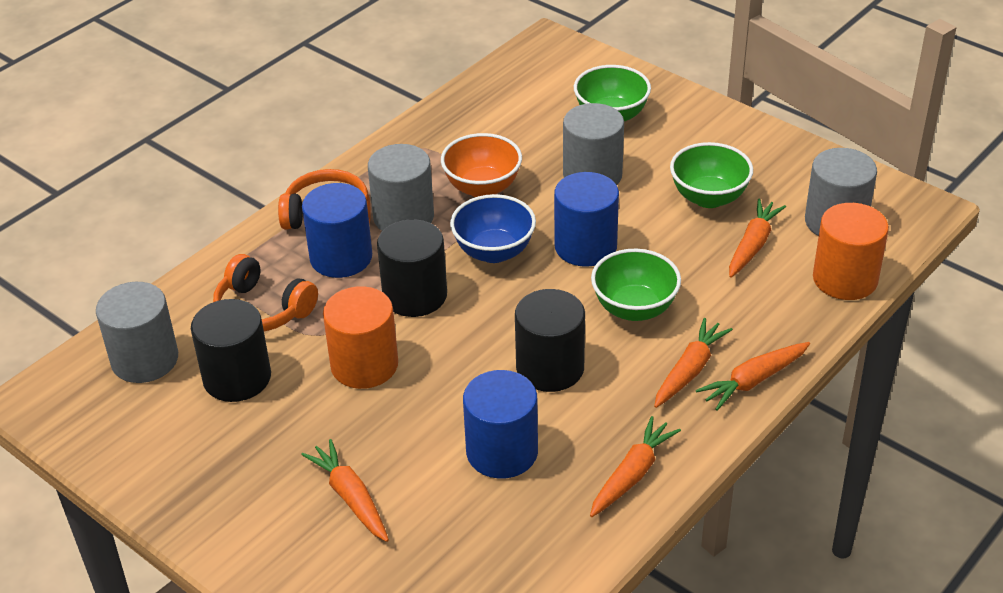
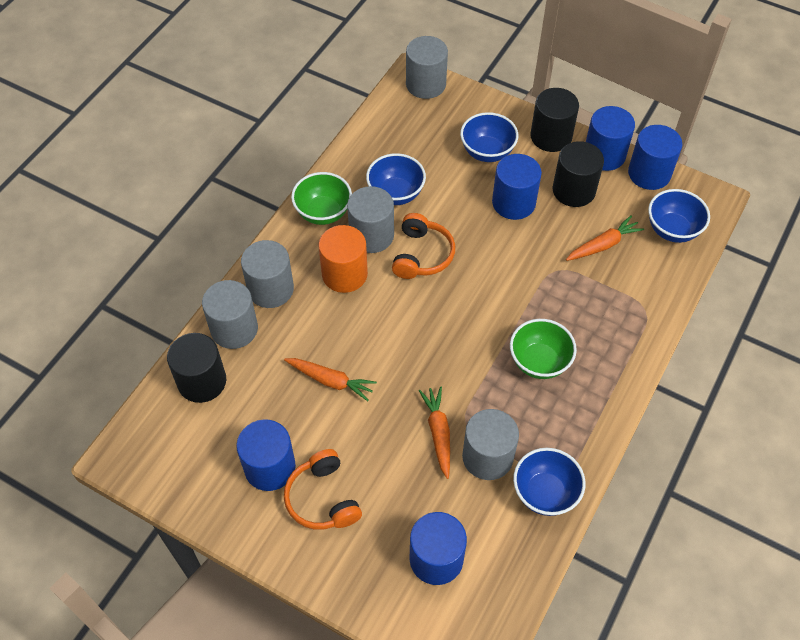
blue bowl: 1 -> 4
blue cylinder: 3 -> 5
green bowl: 3 -> 2
grey cylinder: 4 -> 5
orange bowl: 1 -> 0
orange carrot: 5 -> 3
orange cylinder: 2 -> 1

